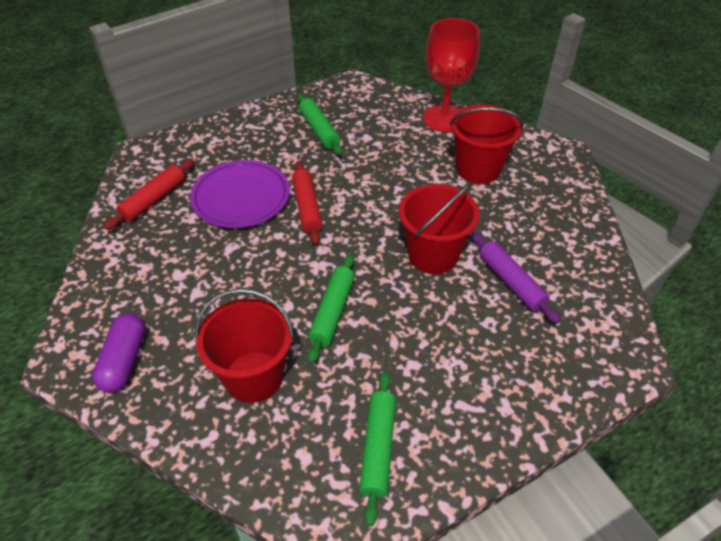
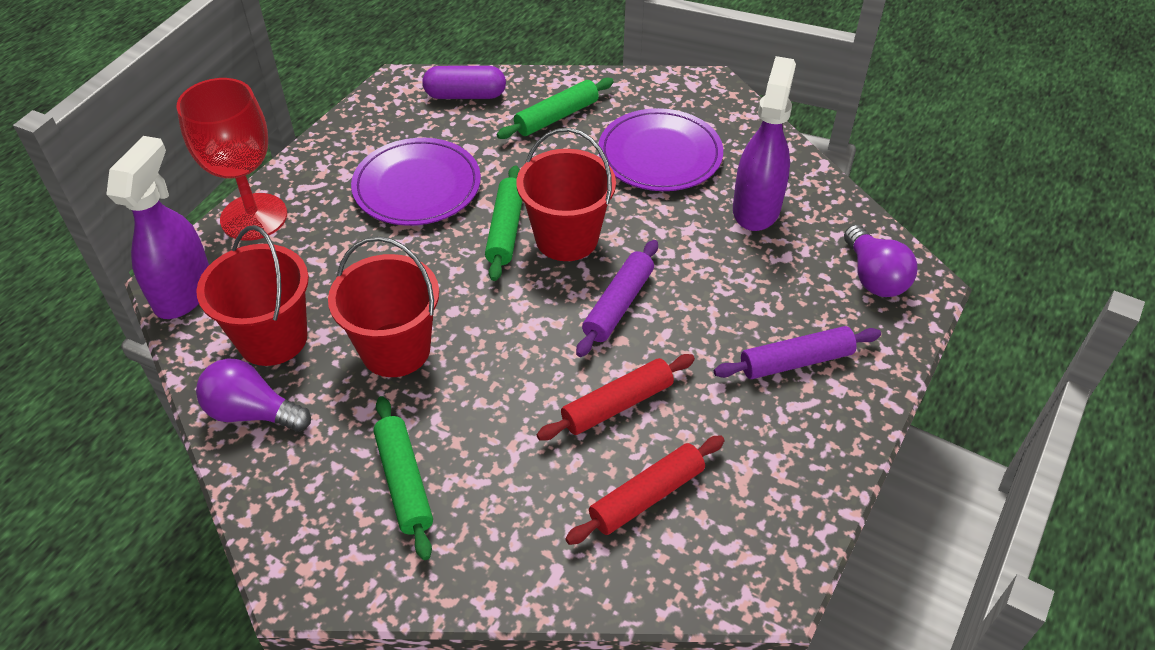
purple light bulb: 0 -> 2
purple plate: 1 -> 2
purple rolling pin: 1 -> 2
purple spray bottle: 0 -> 2

